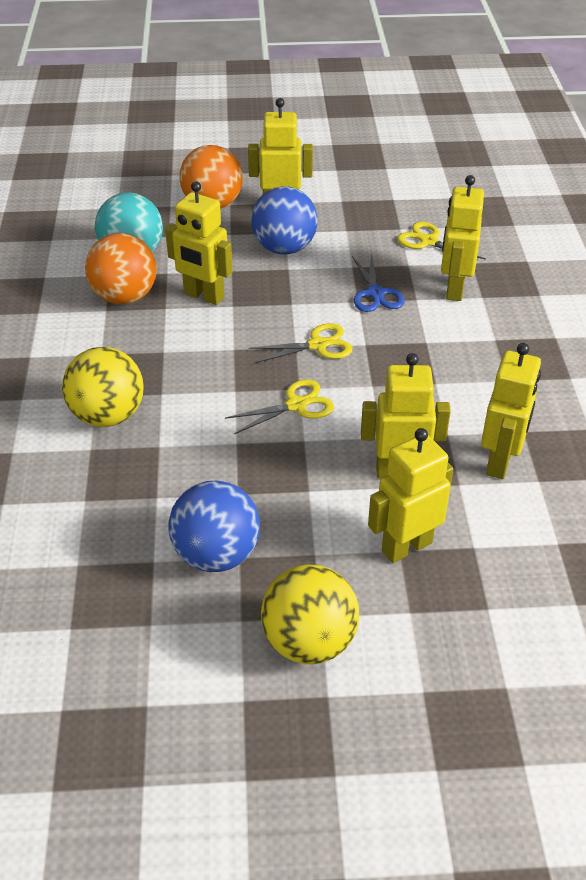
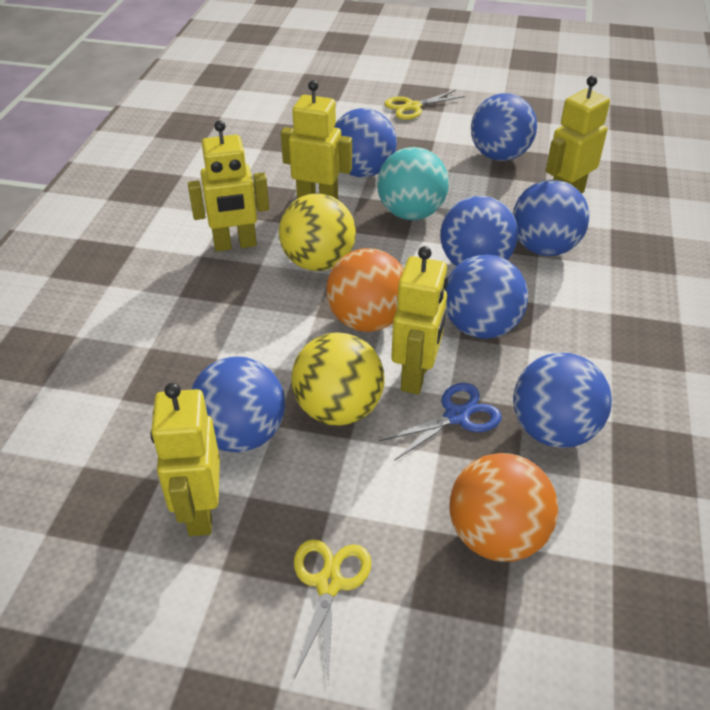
blue ball: 2 -> 7
yellow robot: 6 -> 5
yellow scissors: 3 -> 2

